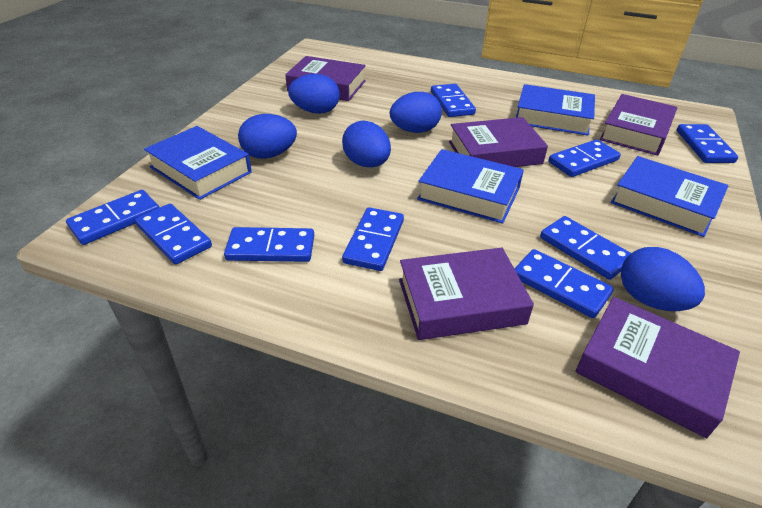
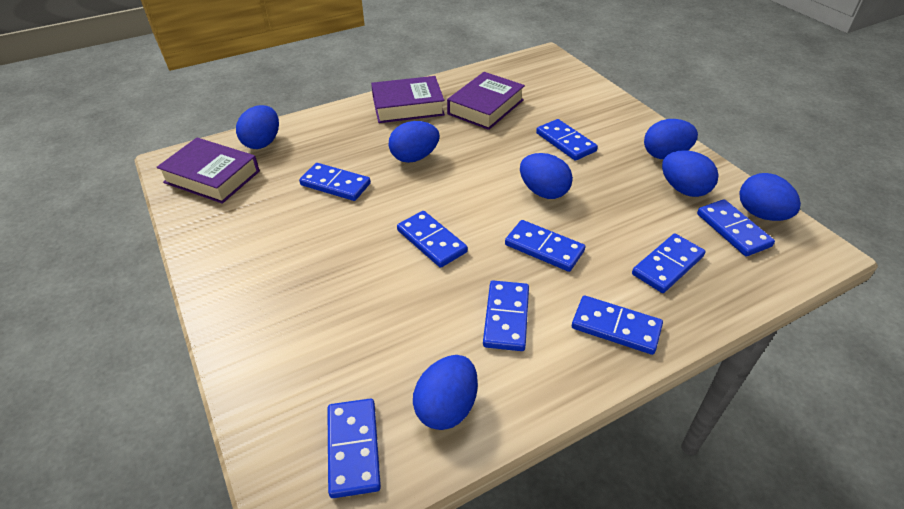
blue book: 4 -> 0
blue egg: 5 -> 7
purple book: 5 -> 3

